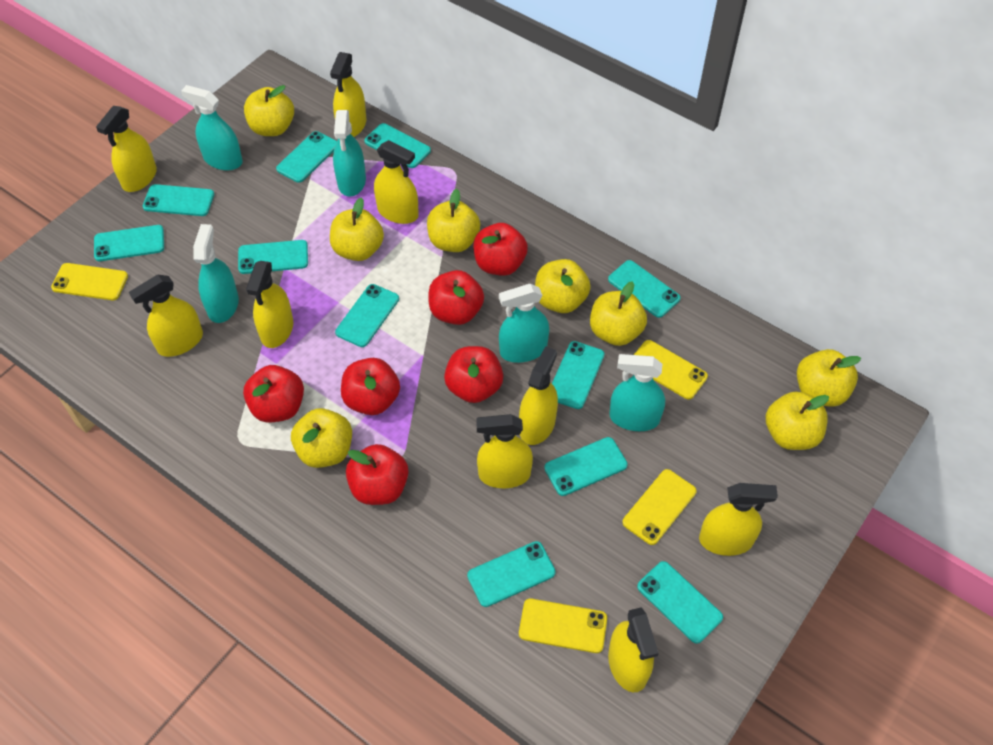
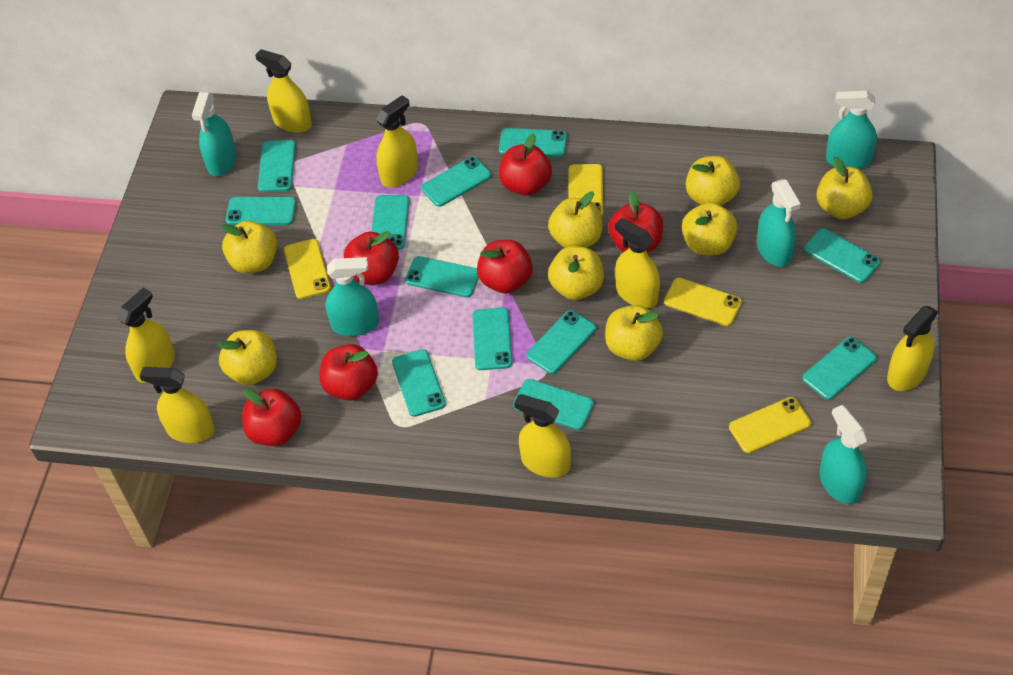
turquoise phone: 11 -> 12
yellow spray bottle: 9 -> 7

